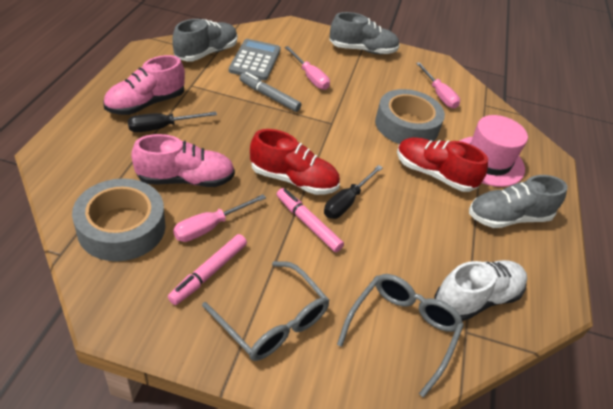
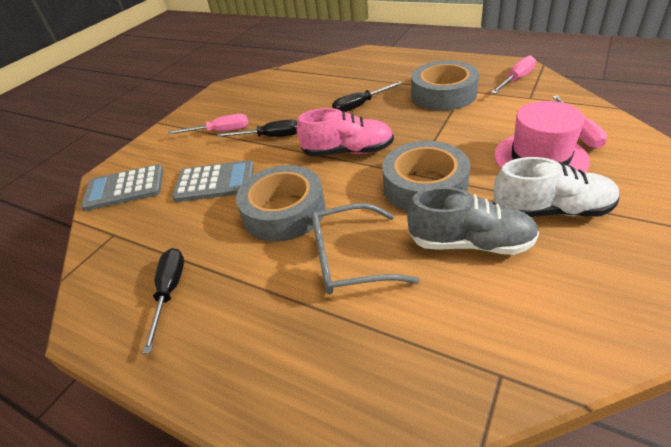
black screwdriver: 2 -> 3
grey calculator: 1 -> 2
grey glasses: 2 -> 1
grey marker: 1 -> 0
grey shoe: 3 -> 1
grey tape: 2 -> 3
pink marker: 2 -> 0
pink shoe: 2 -> 1
red shoe: 2 -> 0

